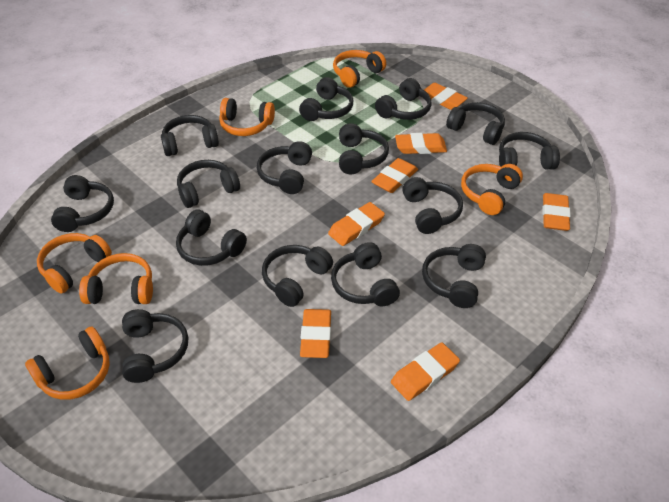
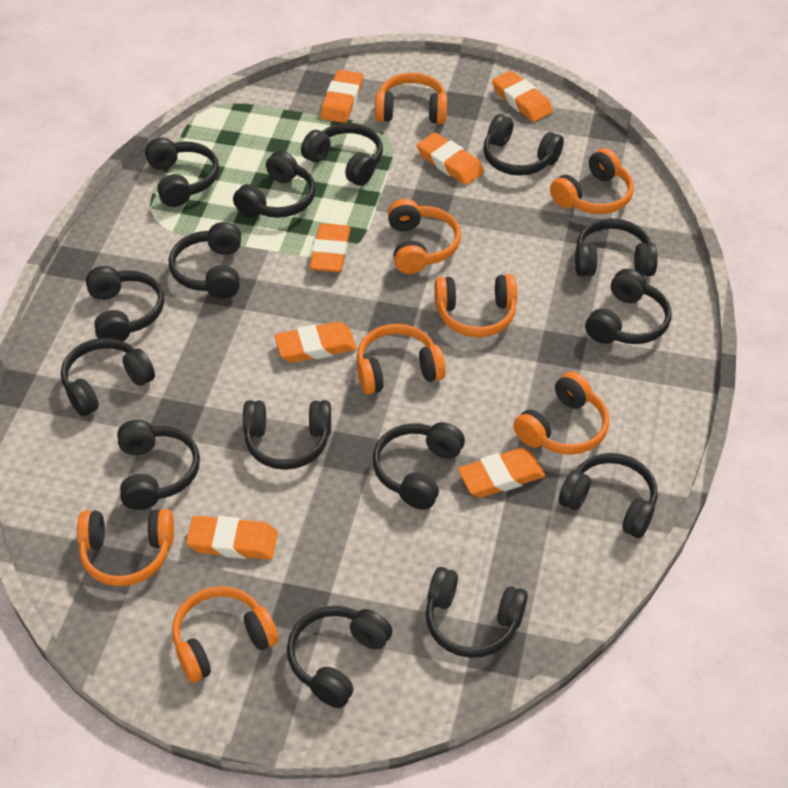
orange headphones: 6 -> 8

